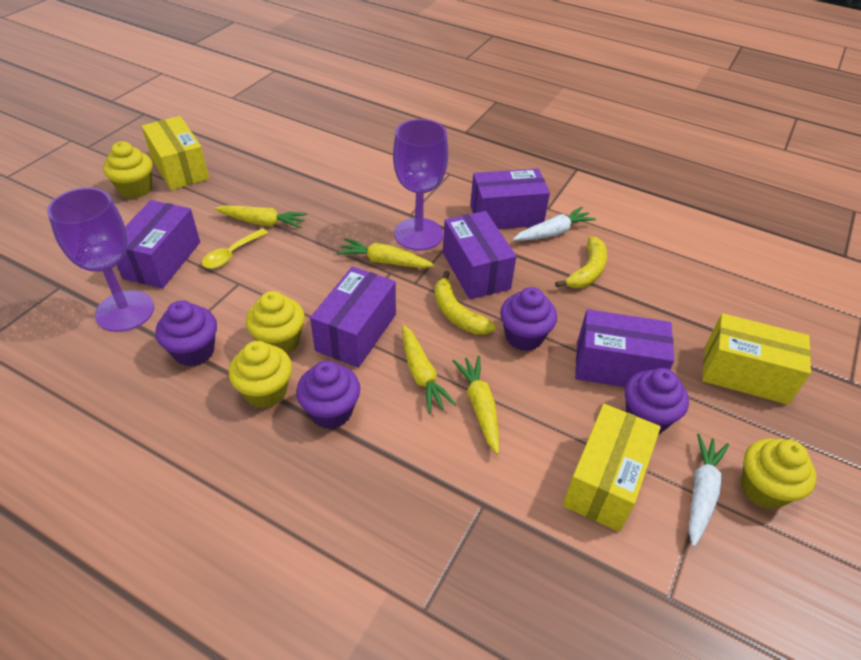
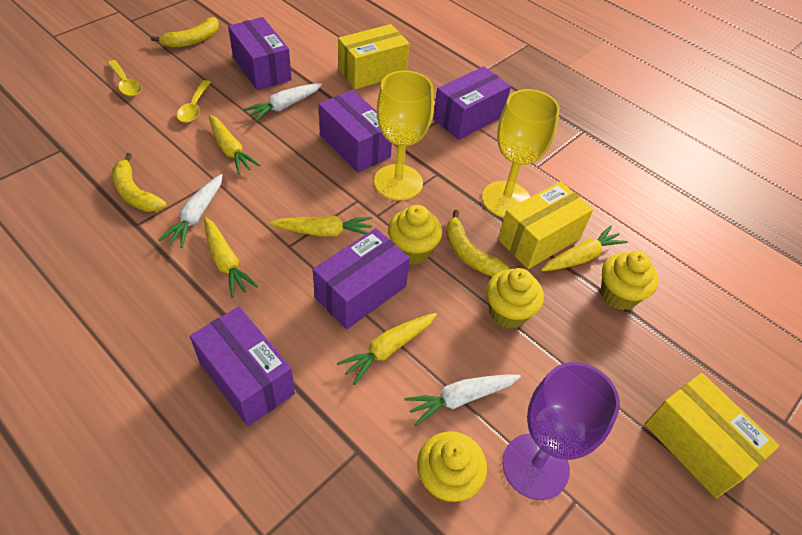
purple cupcake: 4 -> 0
purple goblet: 2 -> 1
white carrot: 2 -> 3
yellow banana: 2 -> 3
yellow carrot: 4 -> 5
yellow goblet: 0 -> 2
yellow spoon: 1 -> 2

